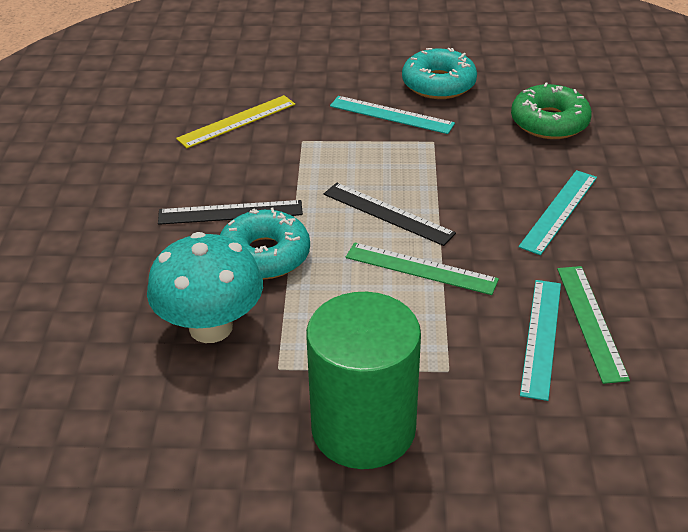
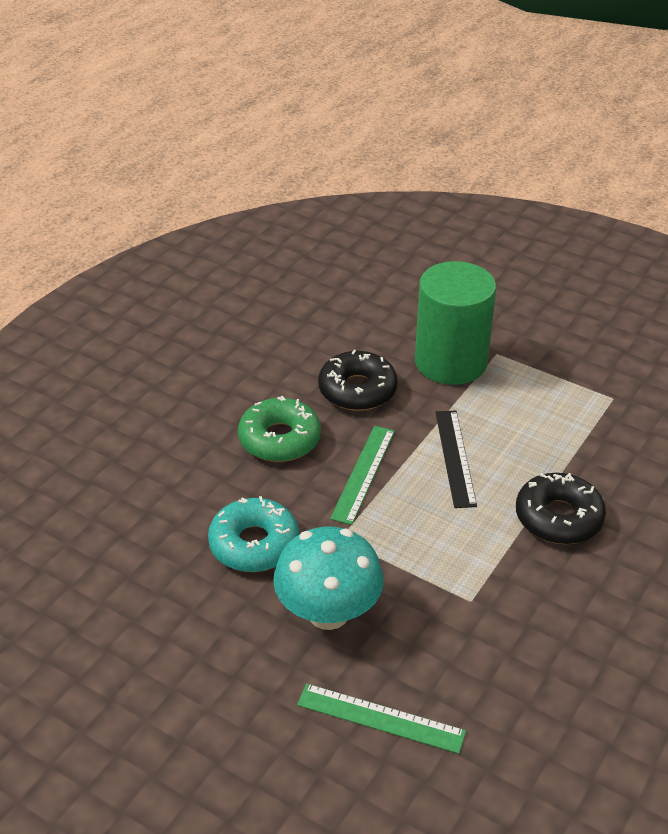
black donut: 0 -> 2
black ruler: 2 -> 1
turquoise donut: 2 -> 1
turquoise ruler: 3 -> 0
yellow ruler: 1 -> 0

